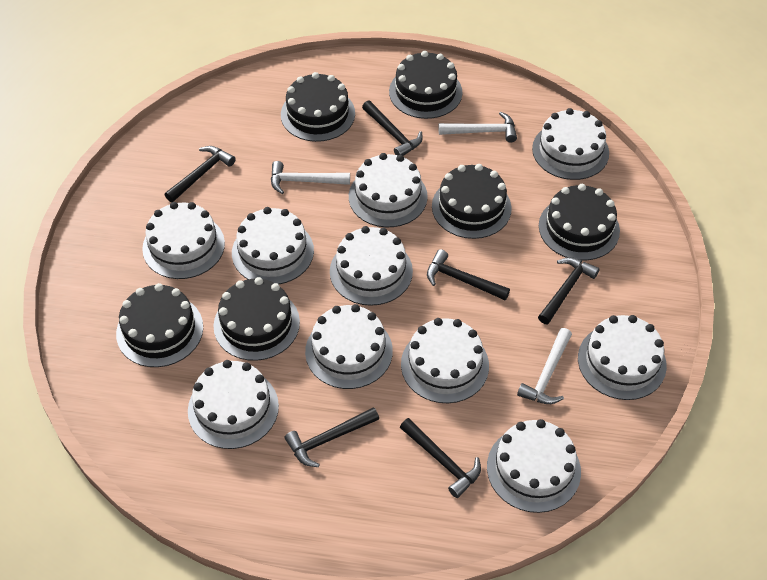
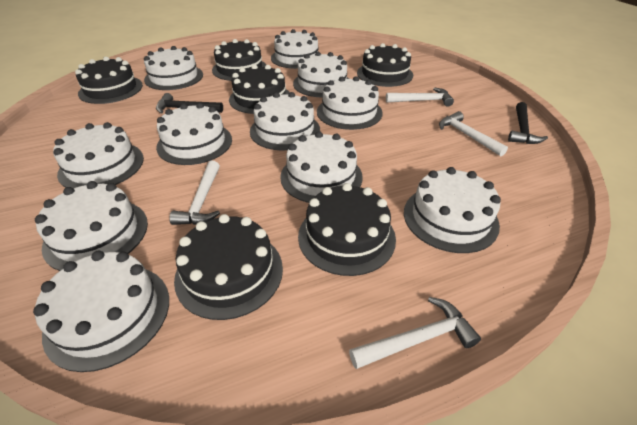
black hammer: 6 -> 2
white cake: 10 -> 11
white hammer: 3 -> 4

